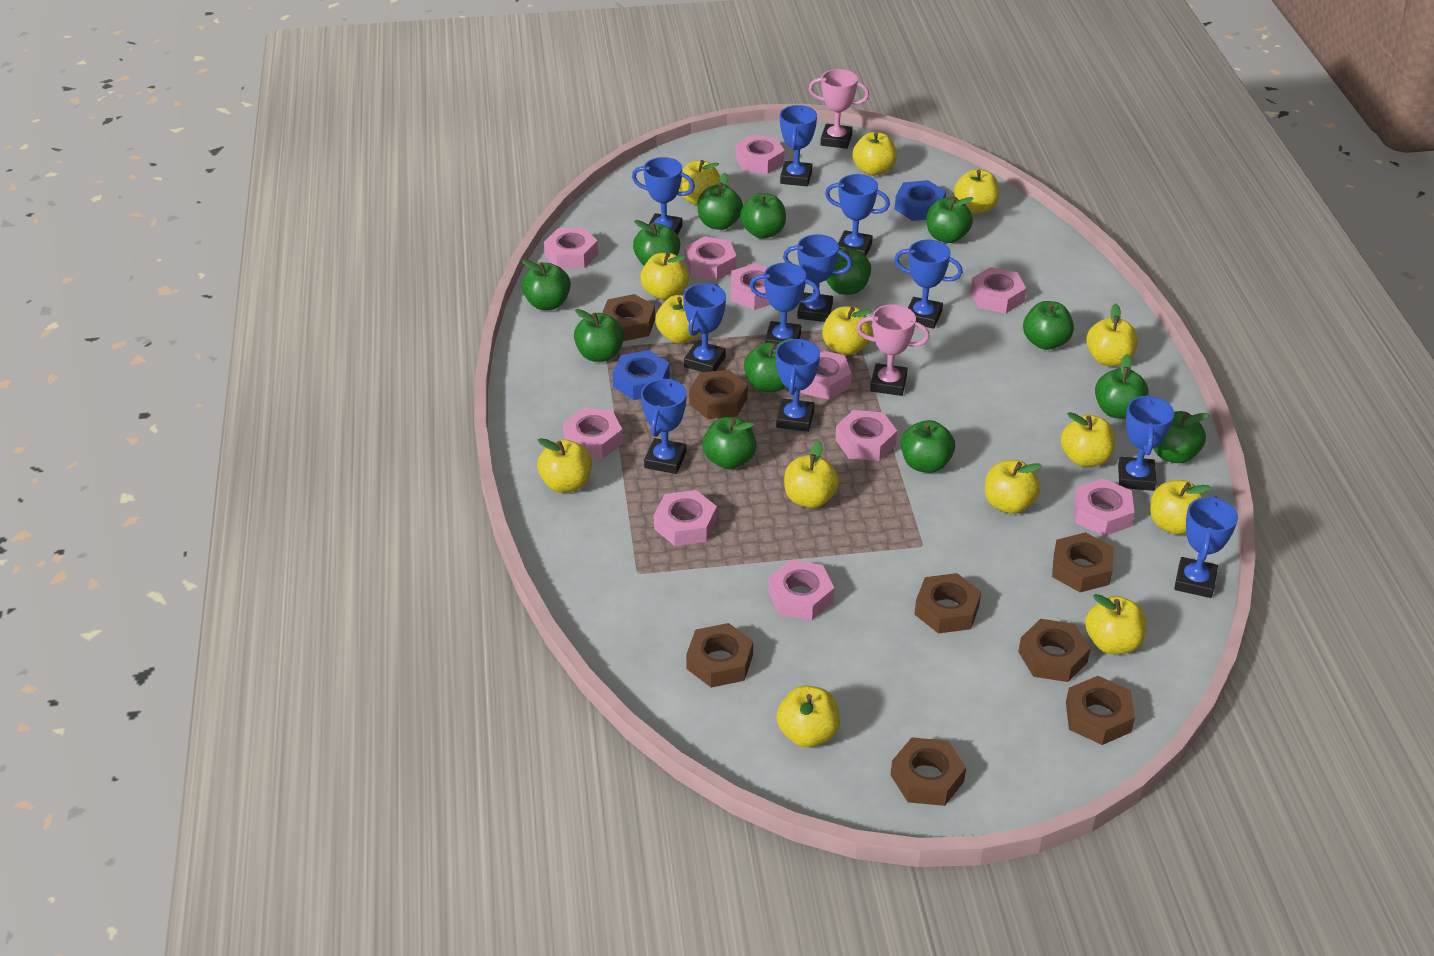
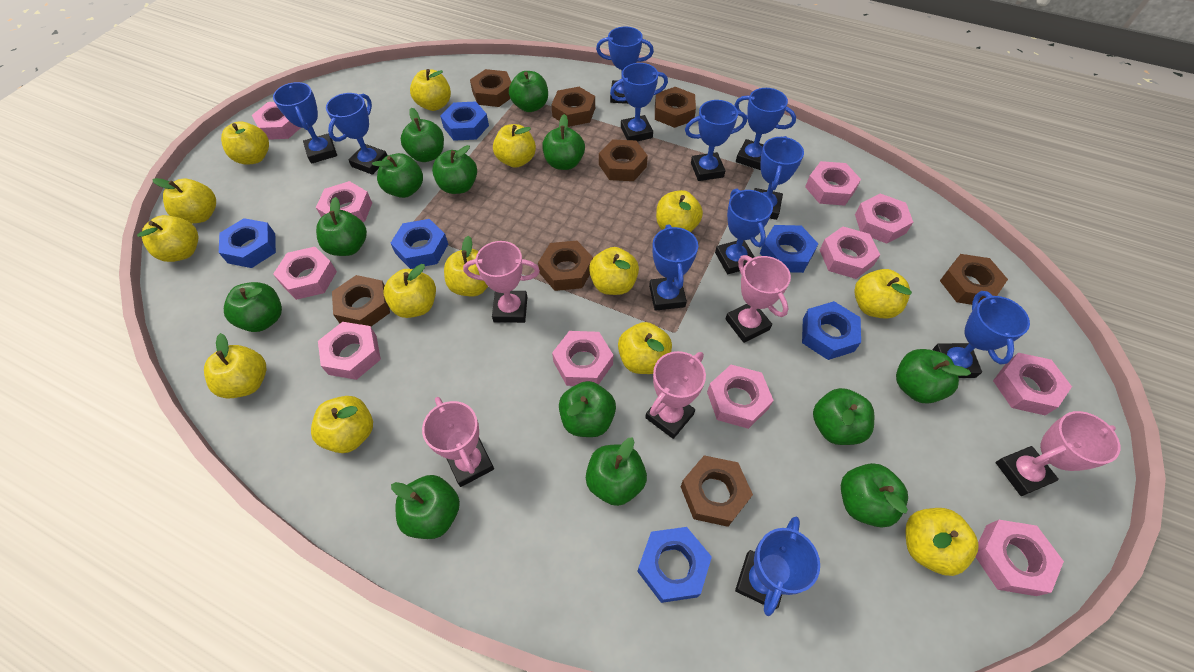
blue nut: 2 -> 6
pink trophy: 2 -> 5

